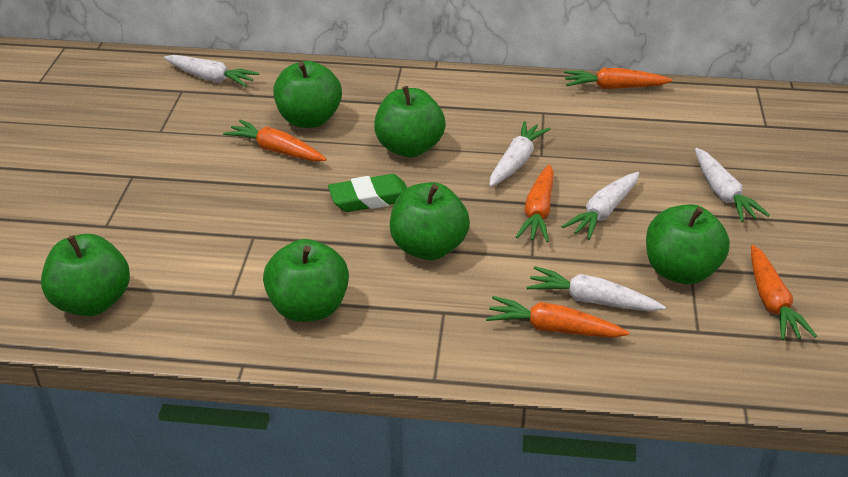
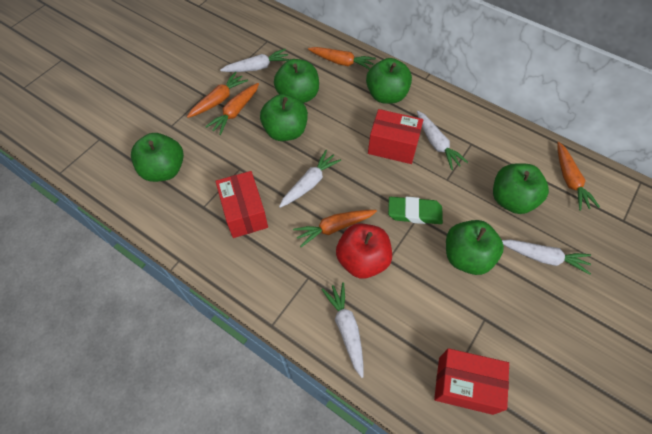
red apple: 0 -> 1
red box: 0 -> 3

